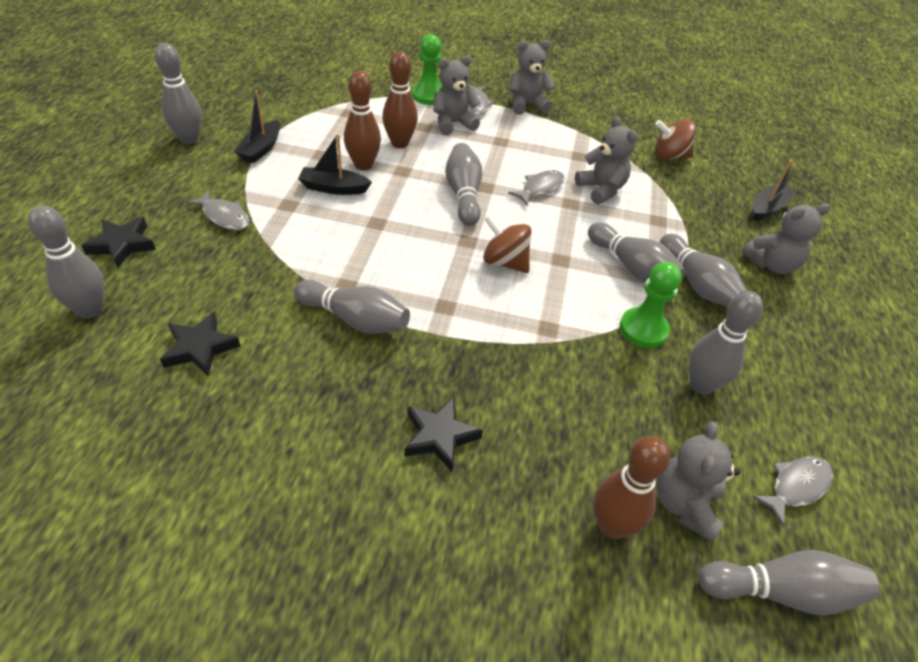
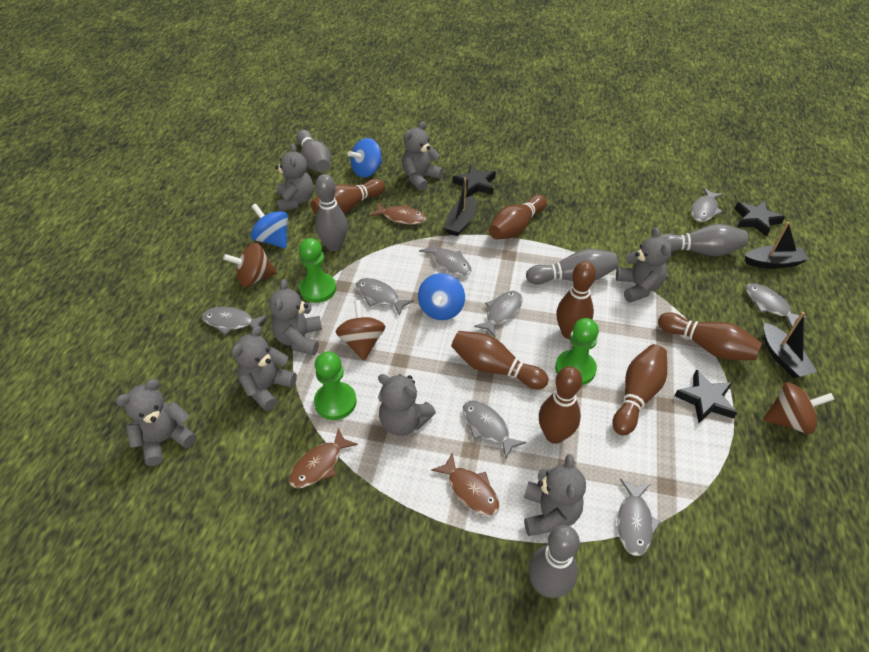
blue spinning top: 0 -> 3
brown bowling pin: 3 -> 7
brown fish: 0 -> 3
brown spinning top: 2 -> 3
green pawn: 2 -> 3
grey bowling pin: 8 -> 5
grey fish: 4 -> 8
grey teddy bear: 5 -> 8

